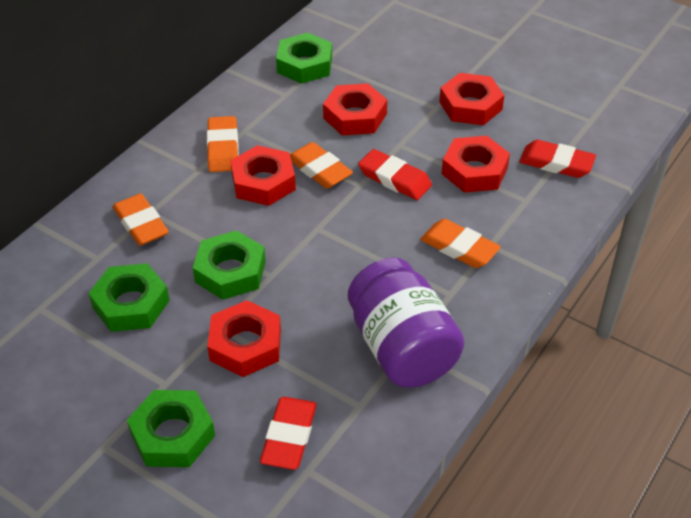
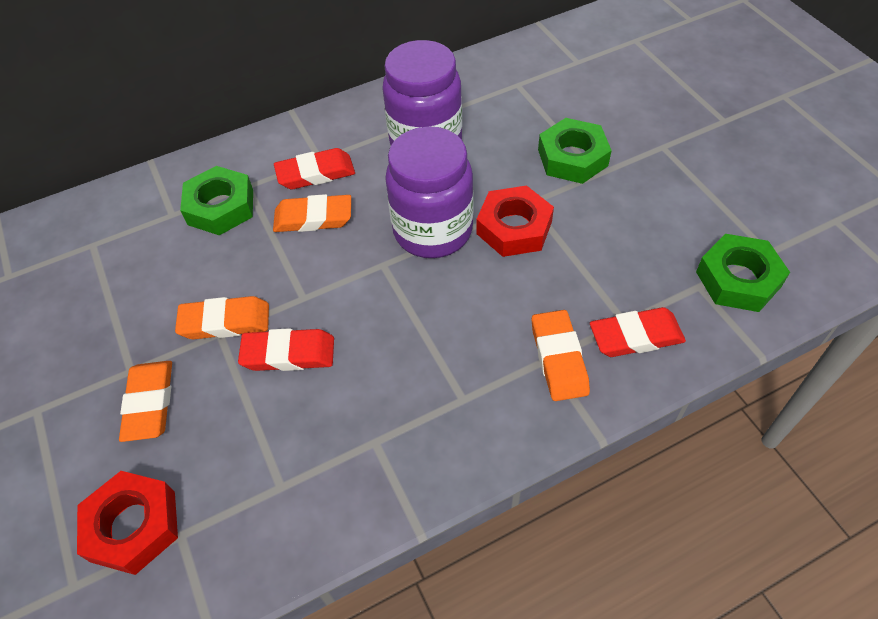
green nut: 4 -> 3
purple jar: 1 -> 2
red nut: 5 -> 2

